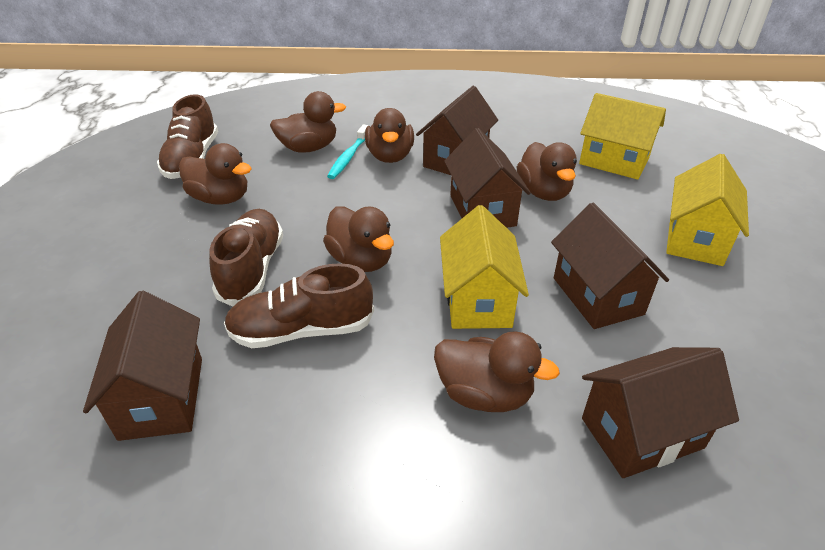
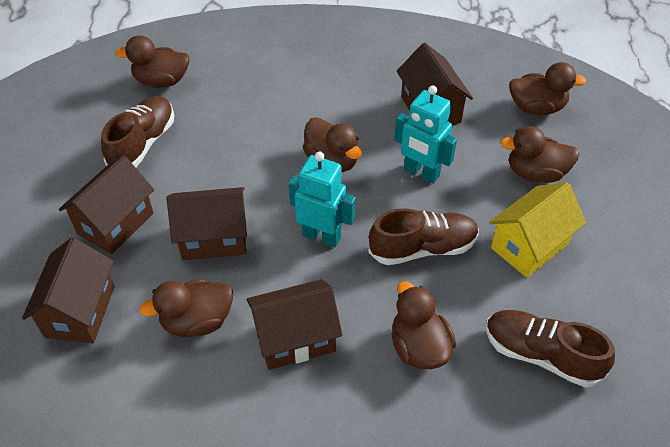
turquoise robot: 0 -> 2
turquoise toothbrush: 1 -> 0
yellow house: 3 -> 1

